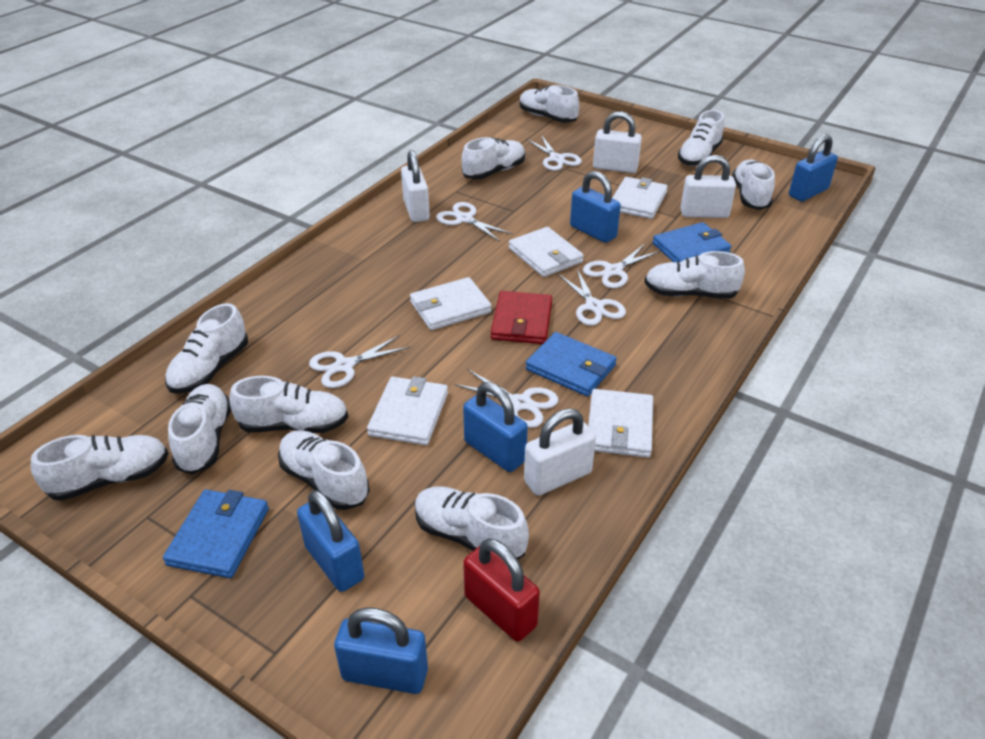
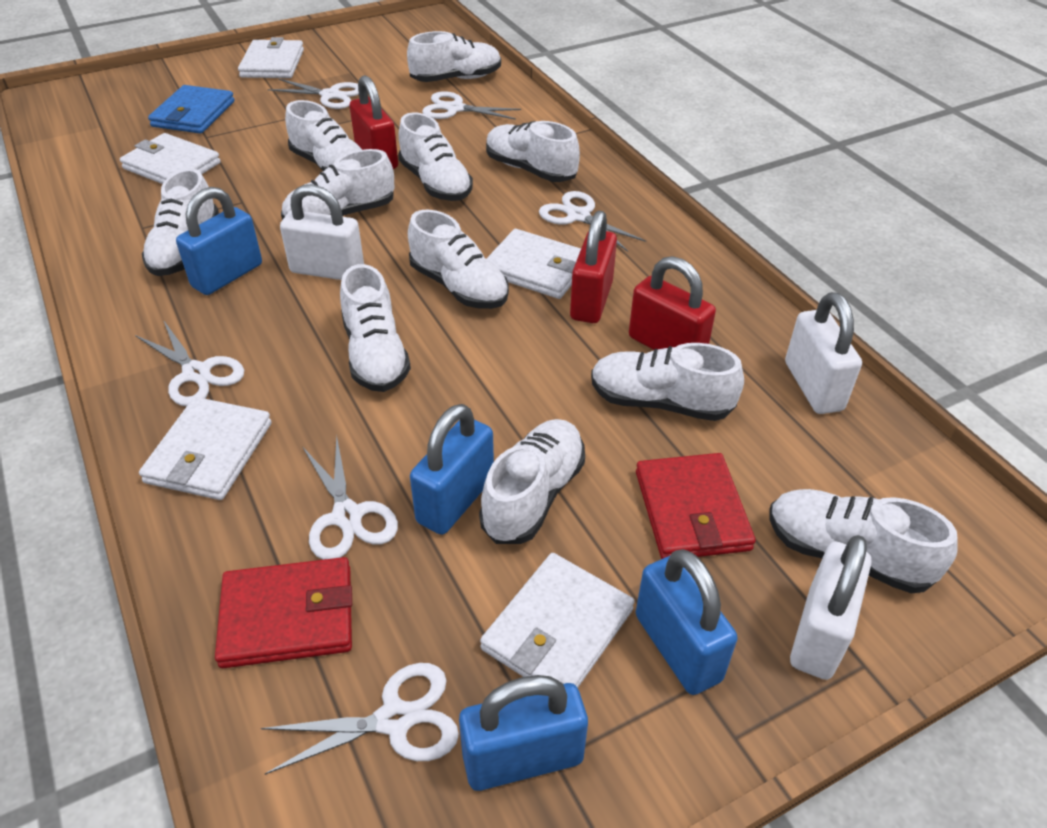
blue padlock: 5 -> 4
blue wallet: 3 -> 1
red padlock: 1 -> 3
red wallet: 1 -> 2
white padlock: 4 -> 3

